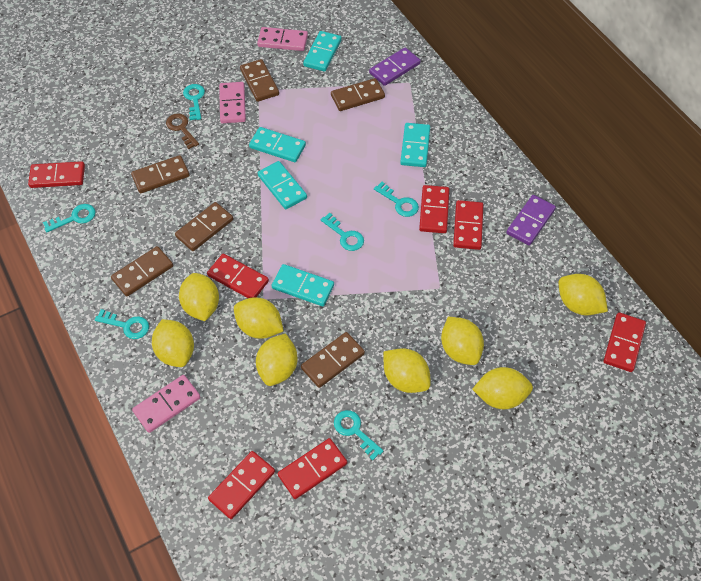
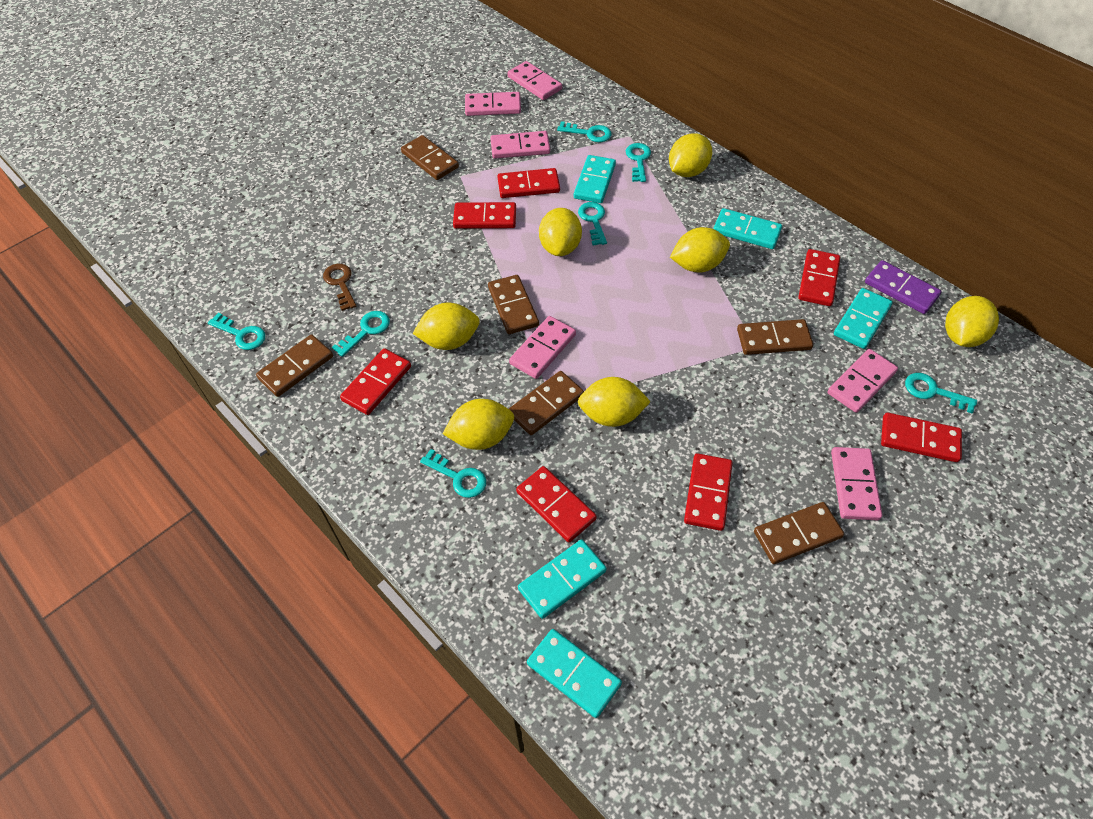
pink domino: 3 -> 6
purple domino: 2 -> 1
turquoise key: 6 -> 7
yellow lemon: 8 -> 7

